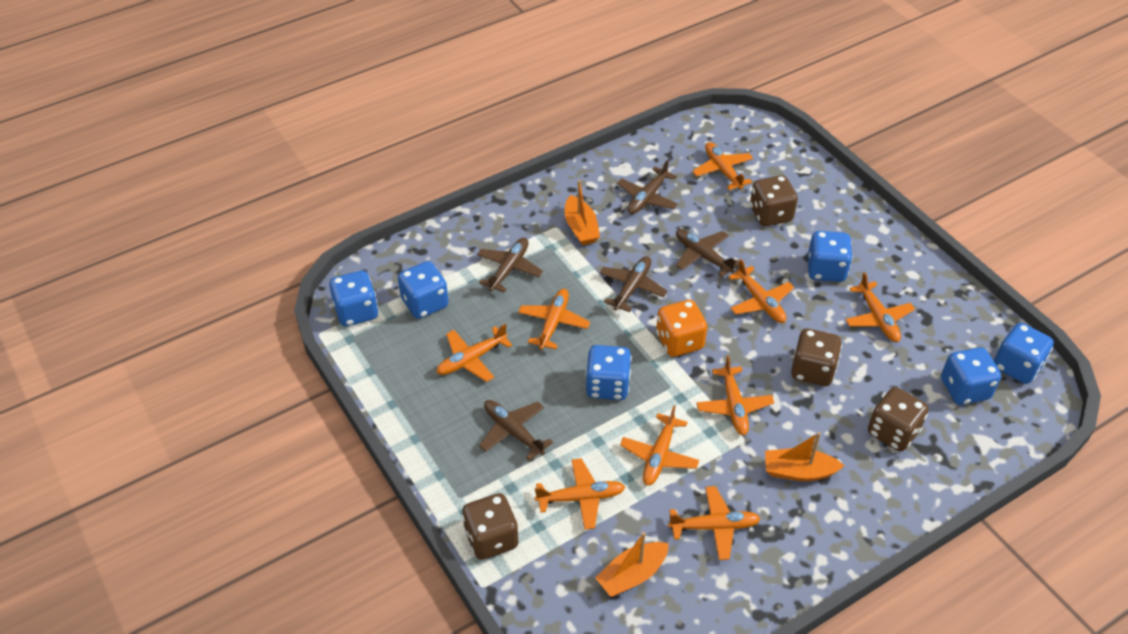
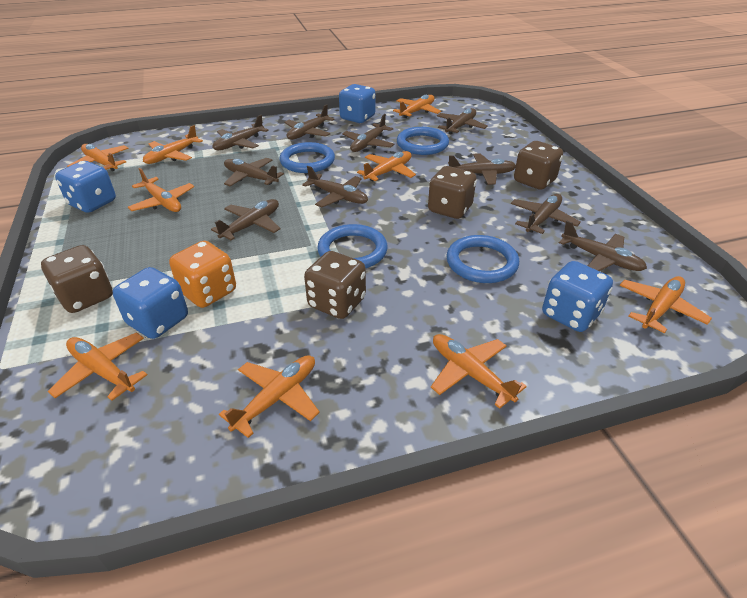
blue dice: 6 -> 4
blue ring: 0 -> 4
brown plane: 5 -> 10
orange boat: 3 -> 0

